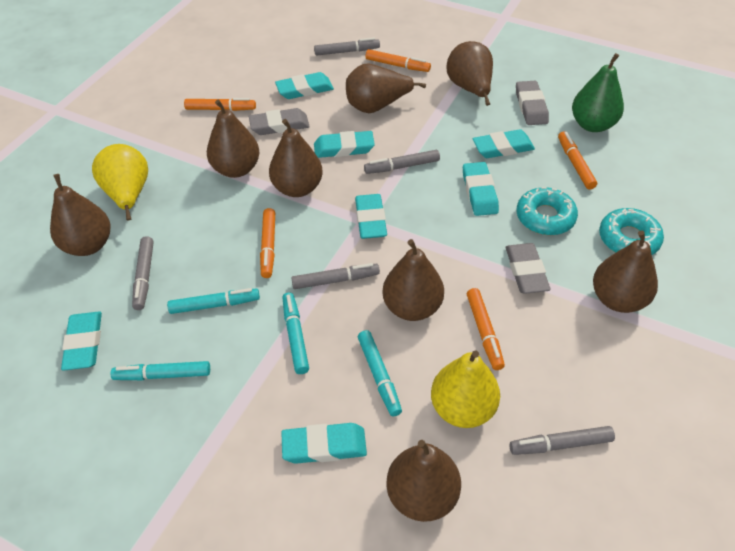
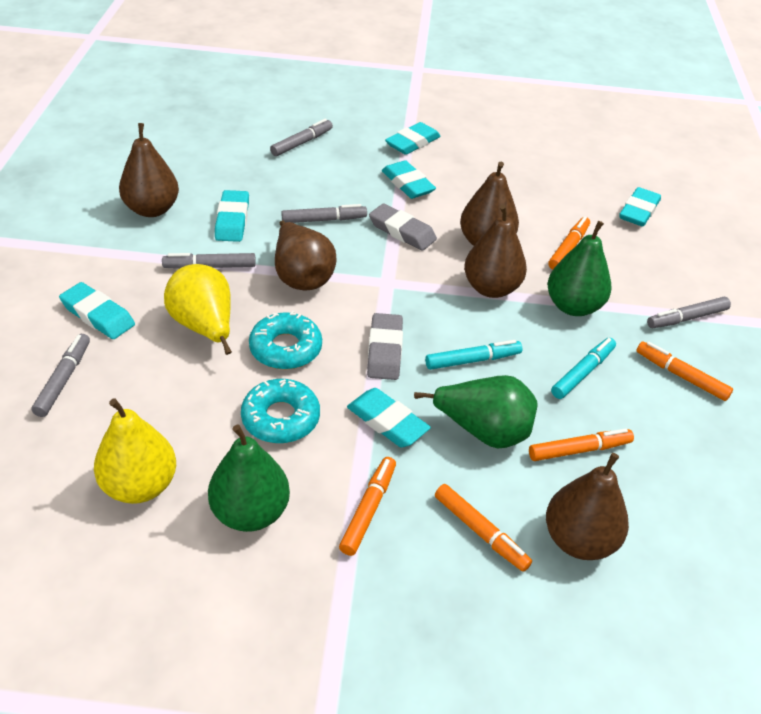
brown pear: 8 -> 5
green pear: 1 -> 3
grey eraser: 3 -> 2
turquoise eraser: 7 -> 6
turquoise marker: 4 -> 2

